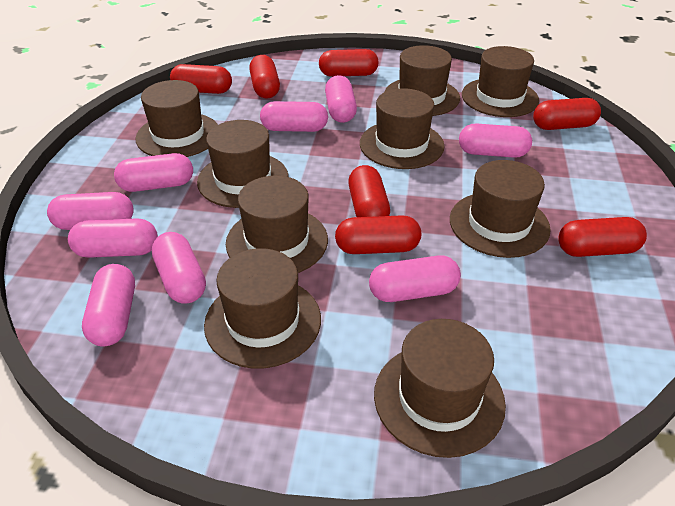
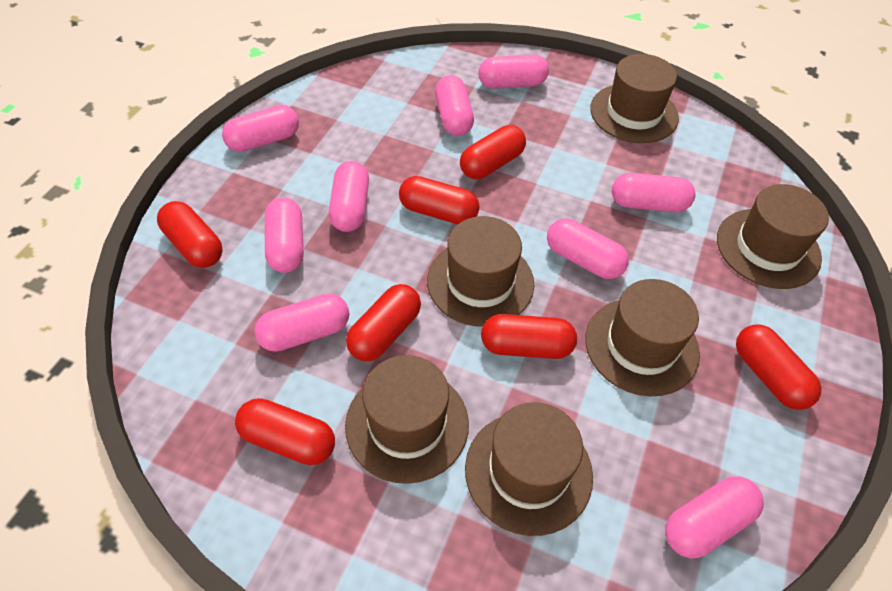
brown hat: 9 -> 6

